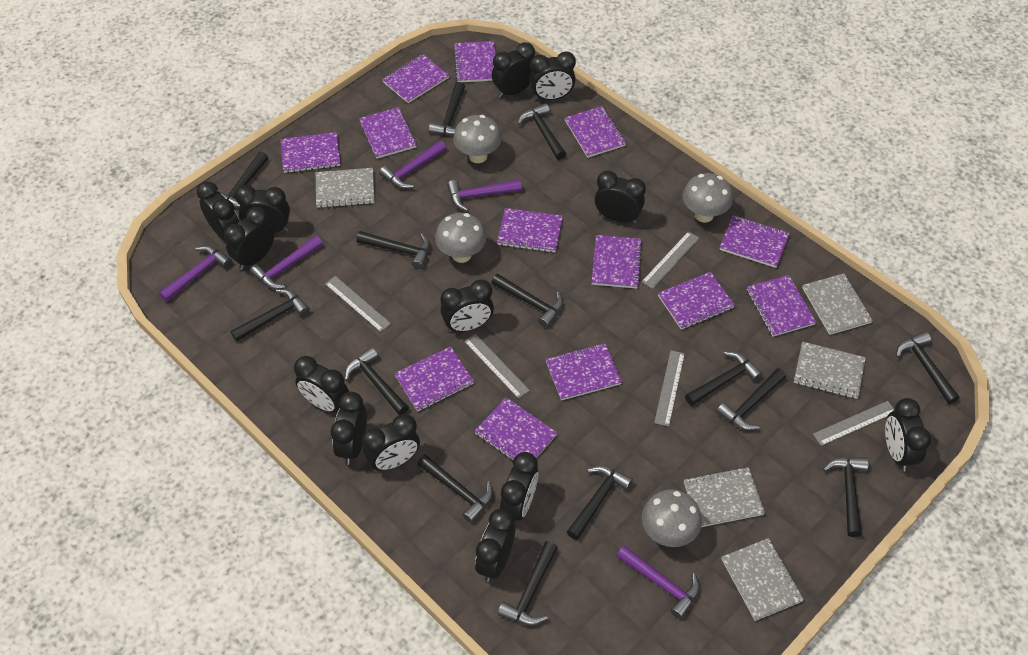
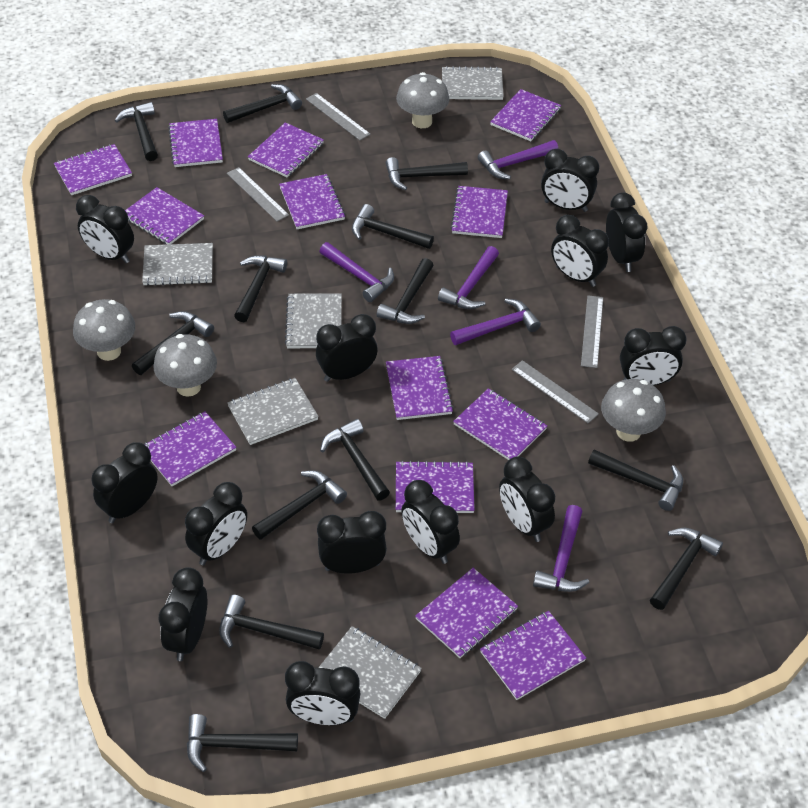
black hammer: 14 -> 13
grey ruler: 5 -> 4

